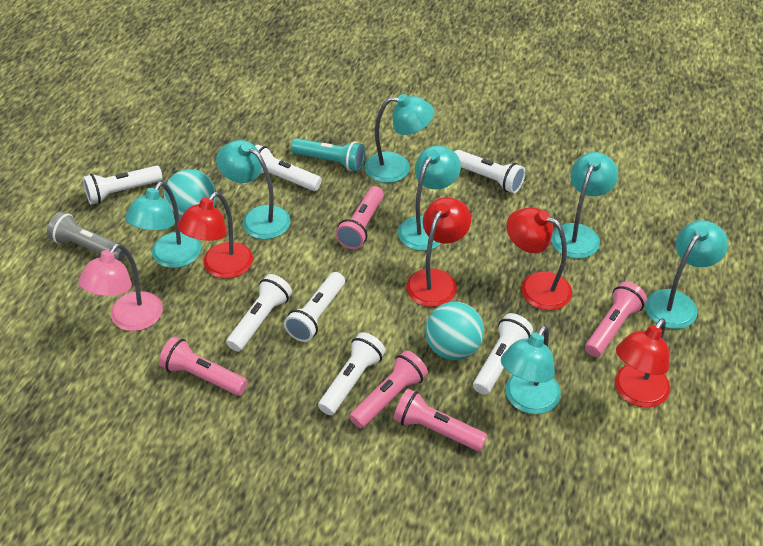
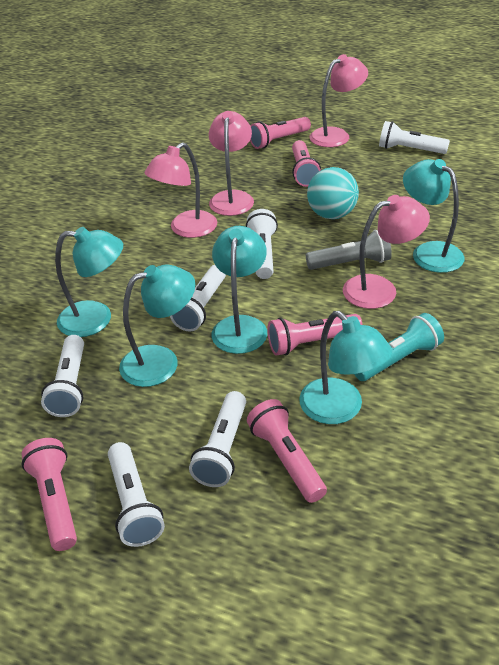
pink lamp: 1 -> 4
red lamp: 4 -> 0
turquoise ball: 2 -> 1
turquoise lamp: 7 -> 5
white flashlight: 7 -> 6

